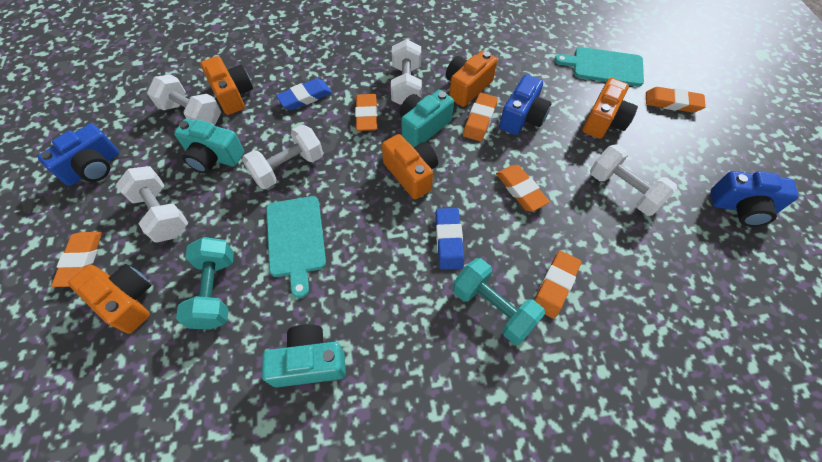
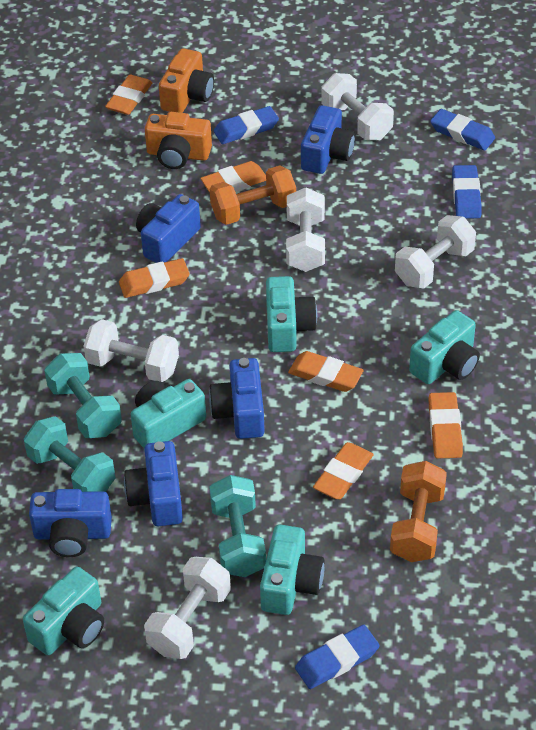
blue camera: 3 -> 5
blue eraser: 2 -> 4
orange camera: 5 -> 2
orange dumbbell: 0 -> 2
turquoise camera: 3 -> 5
turquoise cutting board: 2 -> 0
turquoise dumbbell: 2 -> 3

